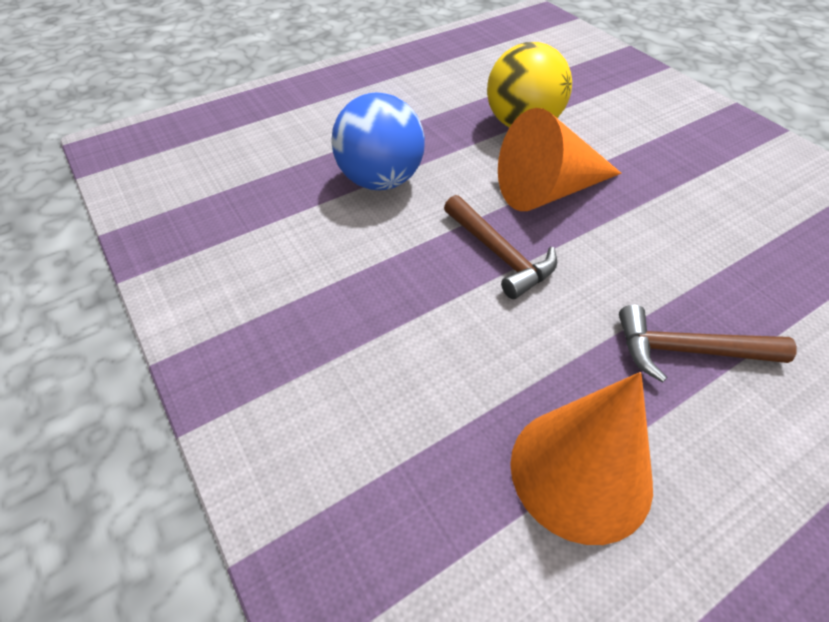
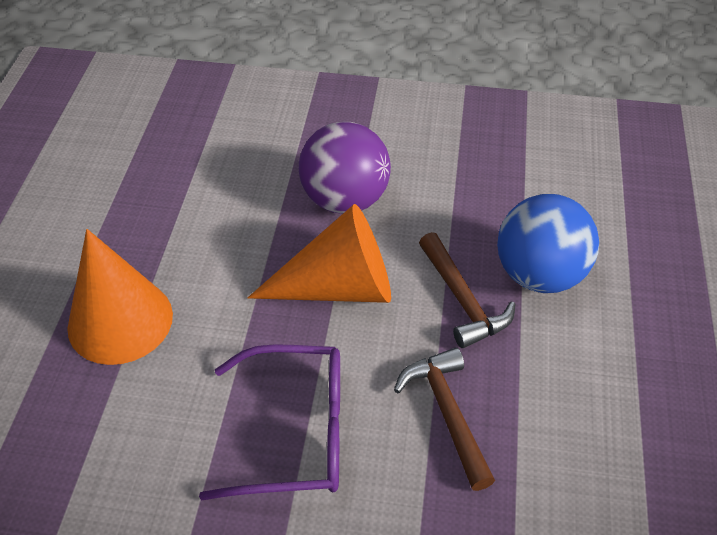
purple ball: 0 -> 1
purple glasses: 0 -> 1
yellow ball: 1 -> 0

